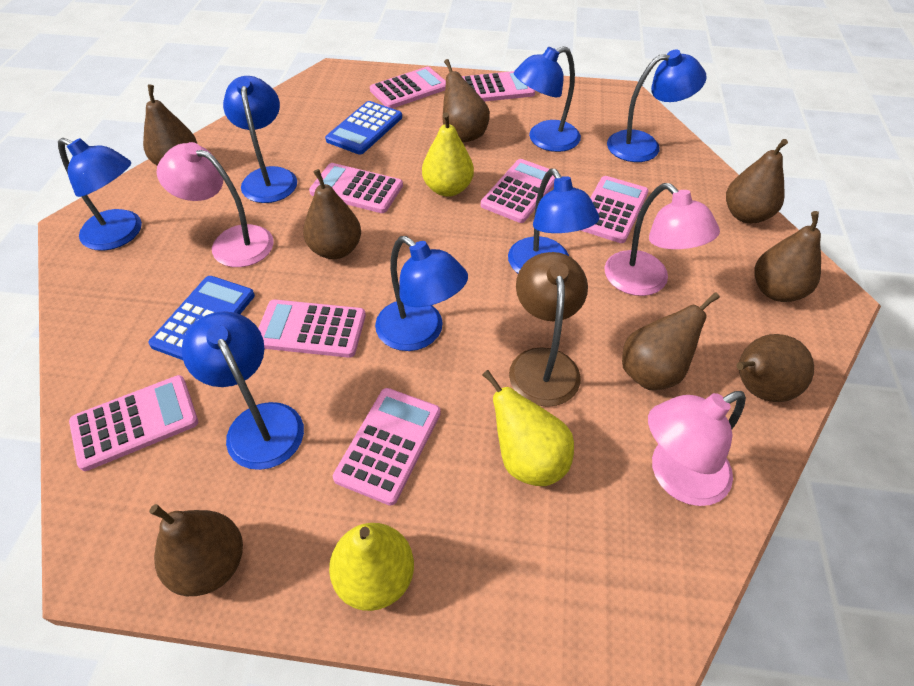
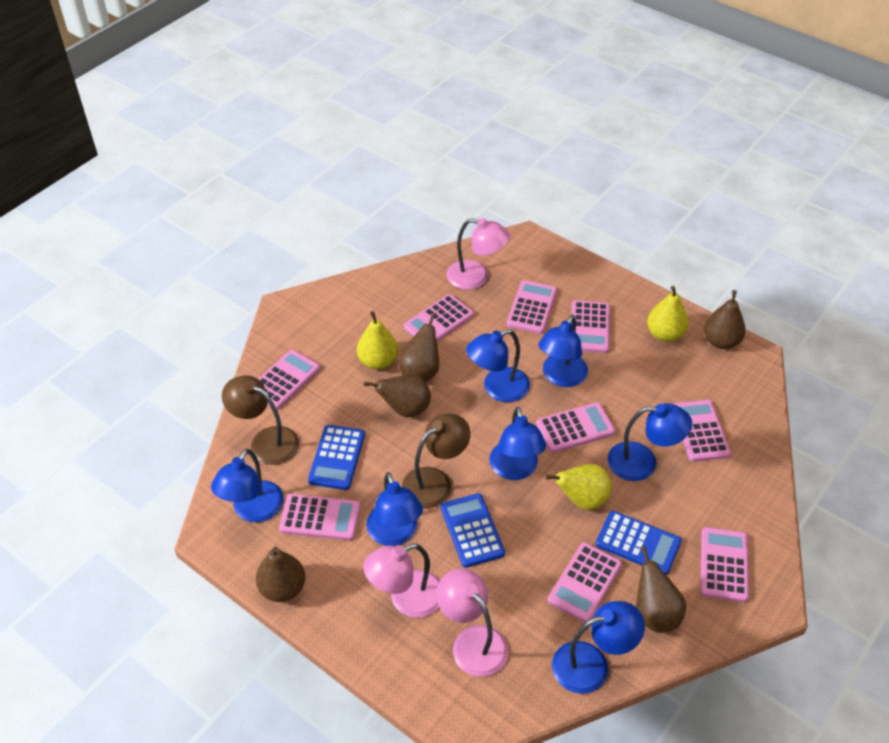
blue calculator: 2 -> 3
brown lamp: 1 -> 2
brown pear: 8 -> 5
pink calculator: 8 -> 9

